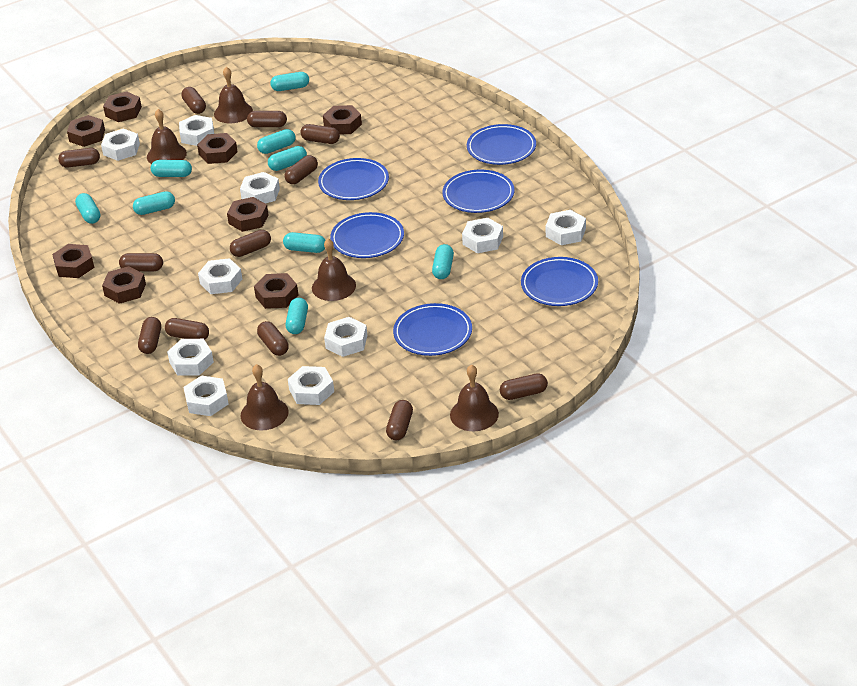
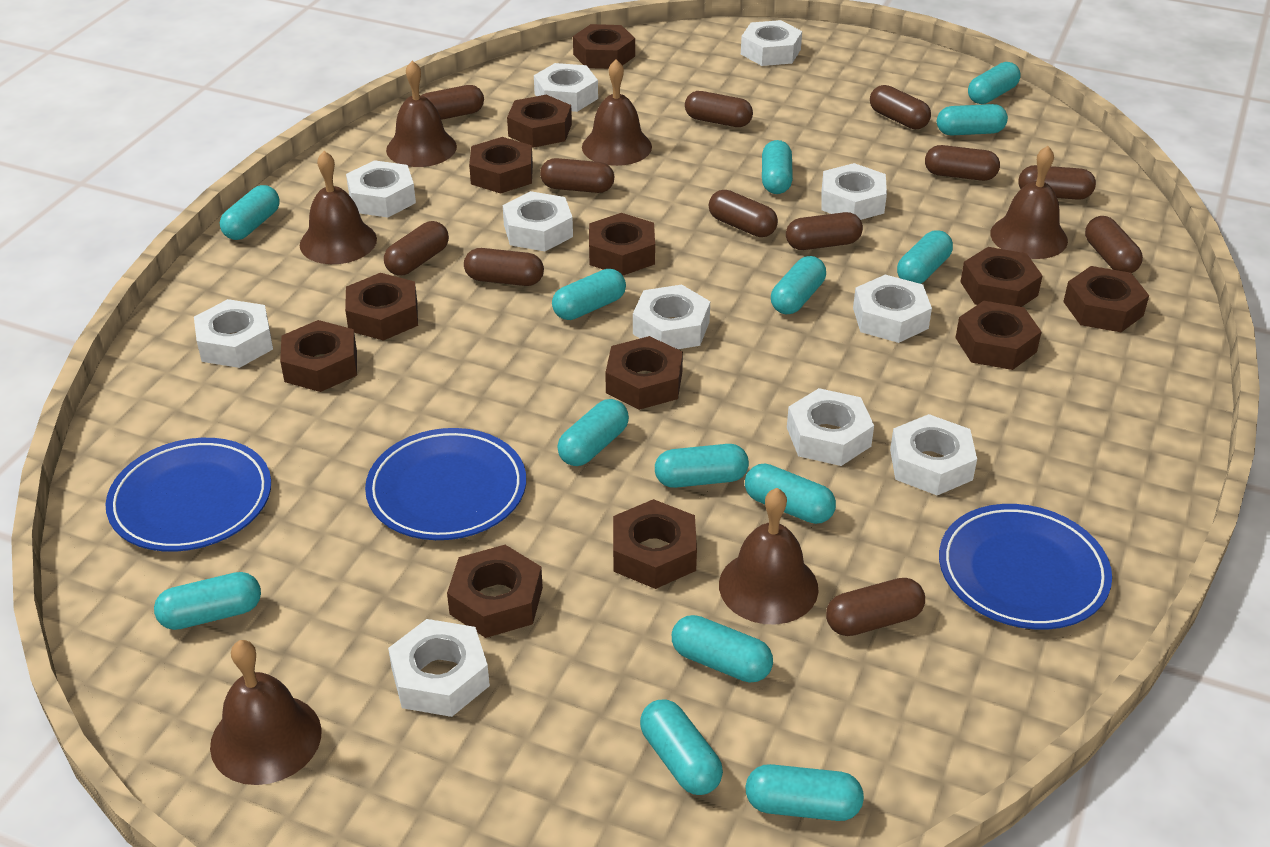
blue plate: 6 -> 3
brown bell: 5 -> 6
brown nut: 8 -> 12
turquoise capsule: 9 -> 14
white nut: 10 -> 11

